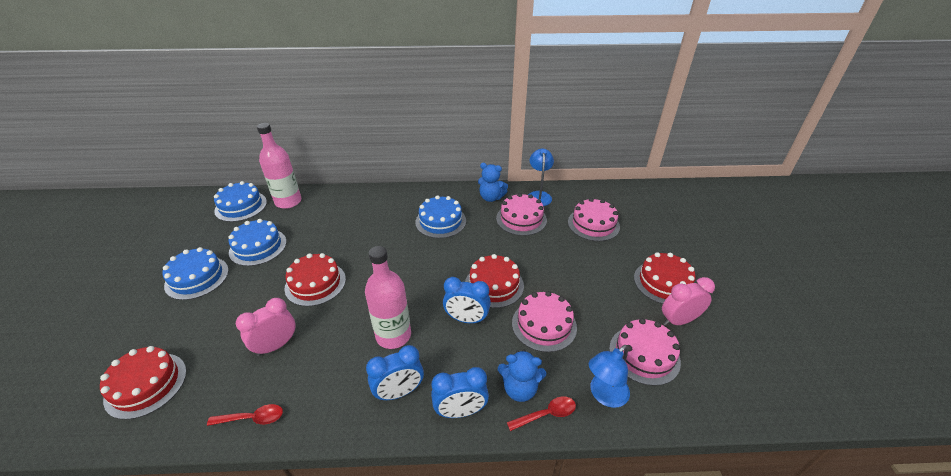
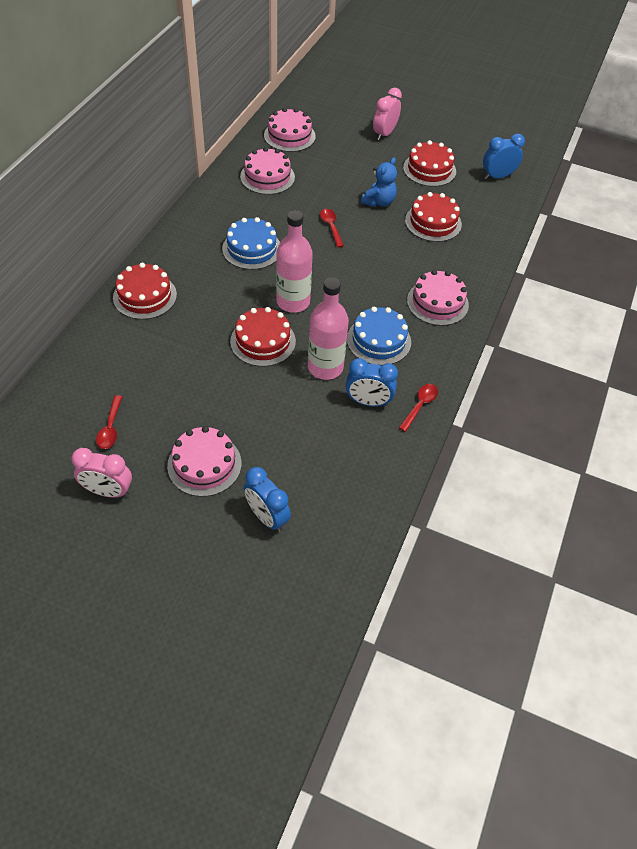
blue cake: 4 -> 2
blue lamp: 2 -> 0
blue teddy bear: 2 -> 1
red spoon: 2 -> 3

